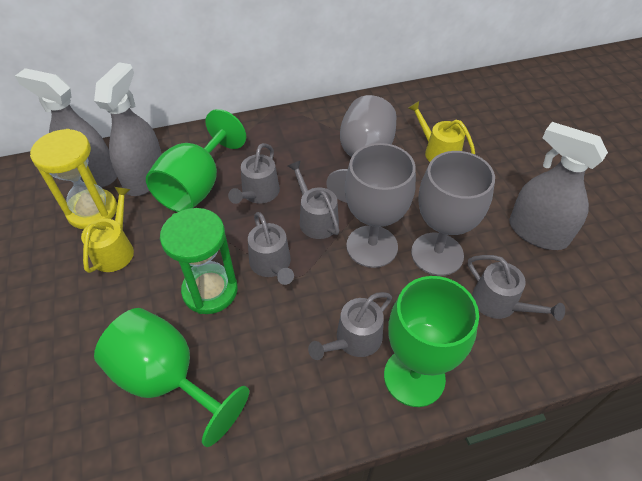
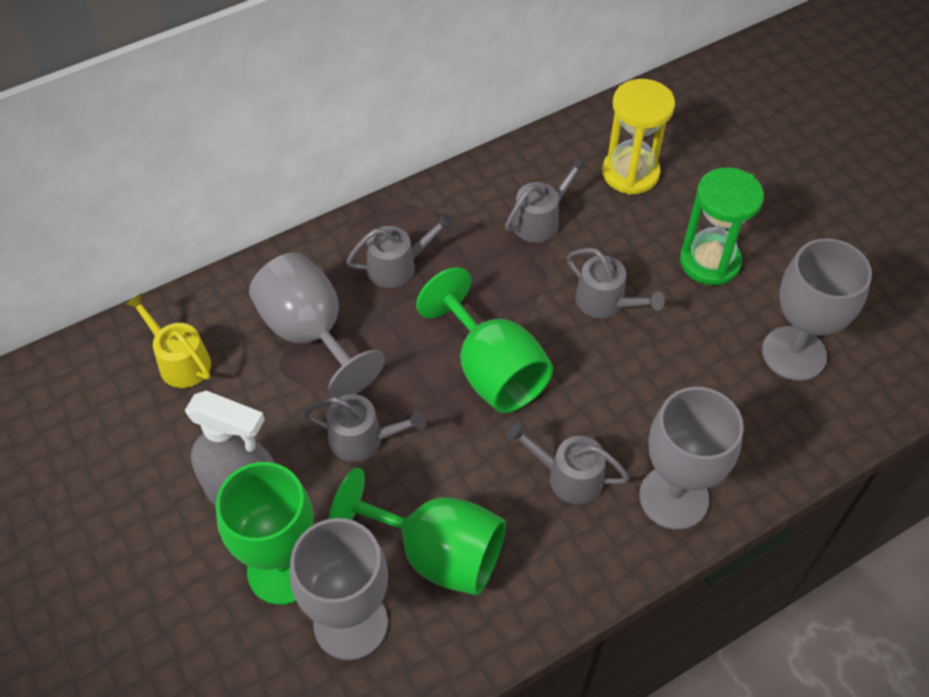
grey goblet: 3 -> 4
grey spray bottle: 3 -> 1
yellow watering can: 2 -> 1

